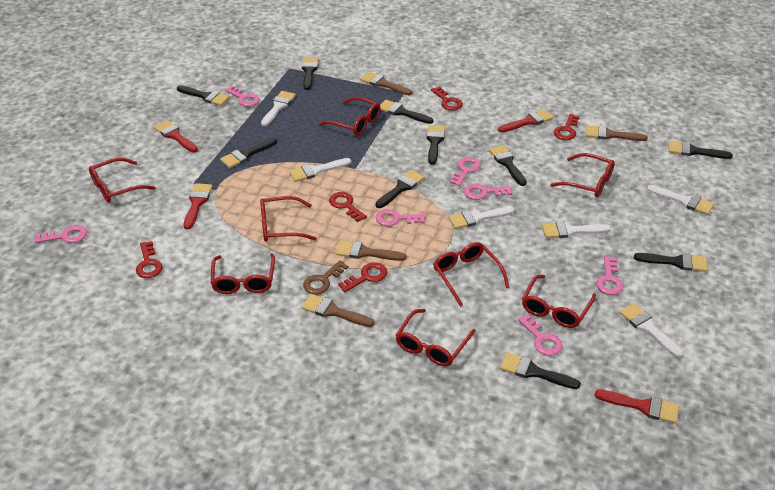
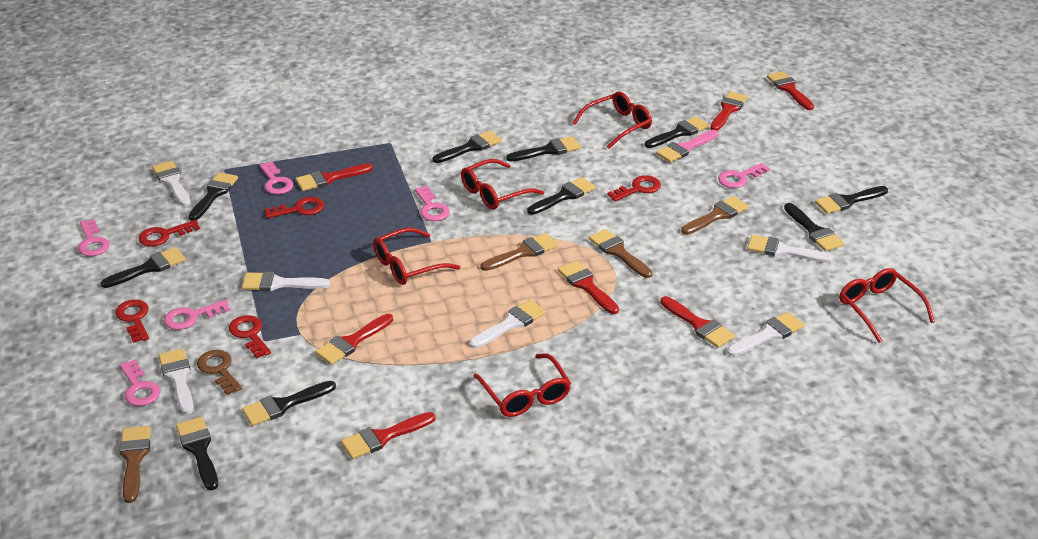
pink brush: 0 -> 1
pink key: 7 -> 6
red brush: 4 -> 7
red glasses: 8 -> 5

